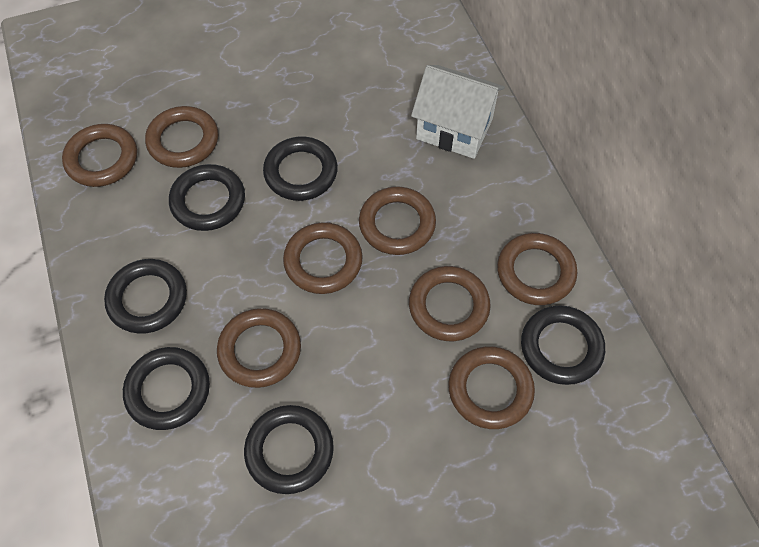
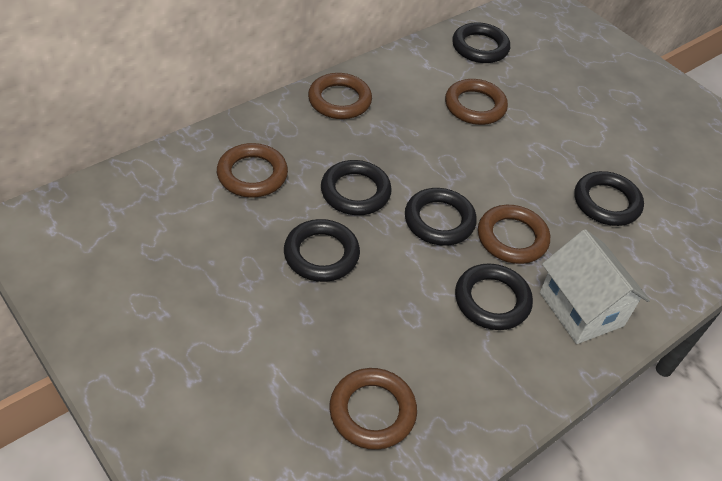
brown ring: 8 -> 5

